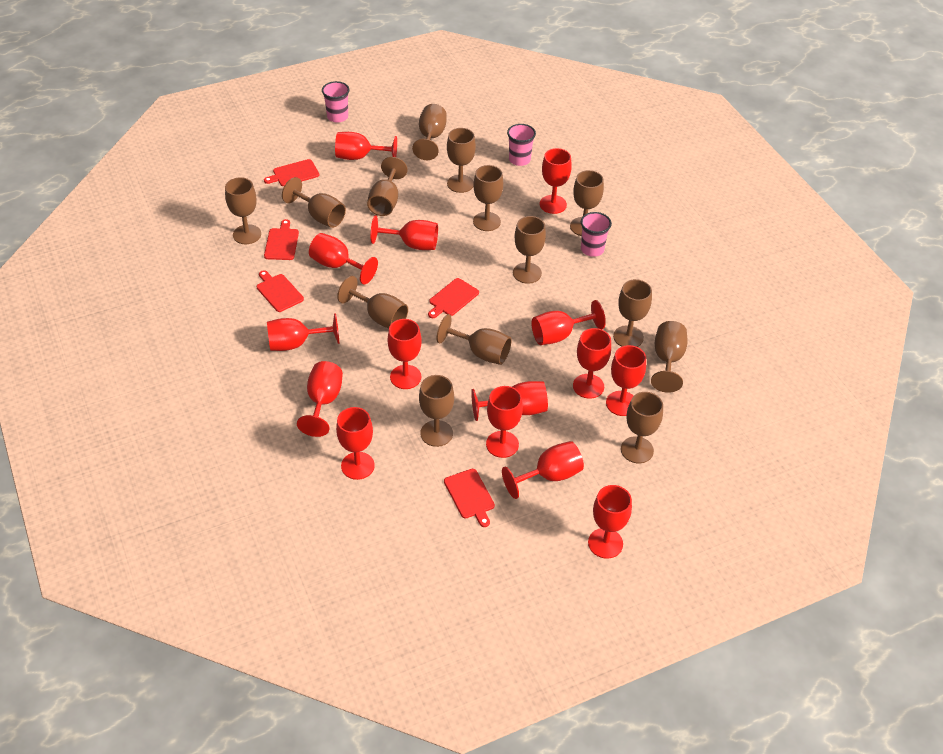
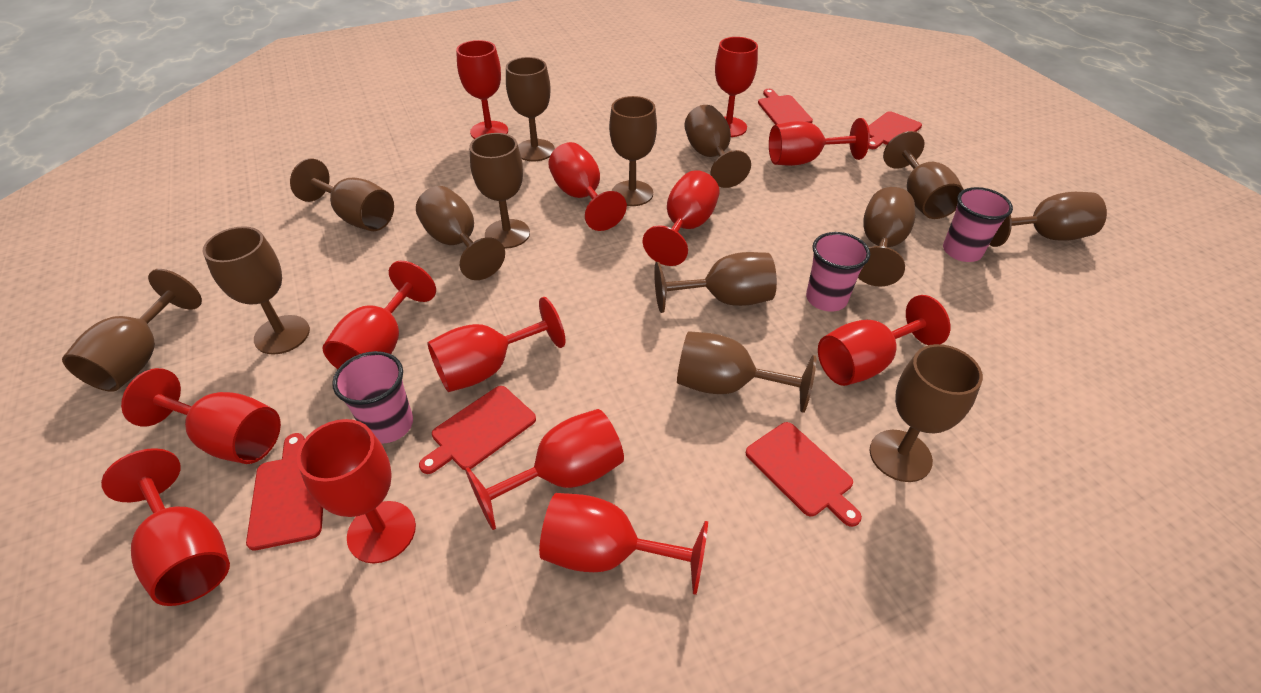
red goblet: 15 -> 13

